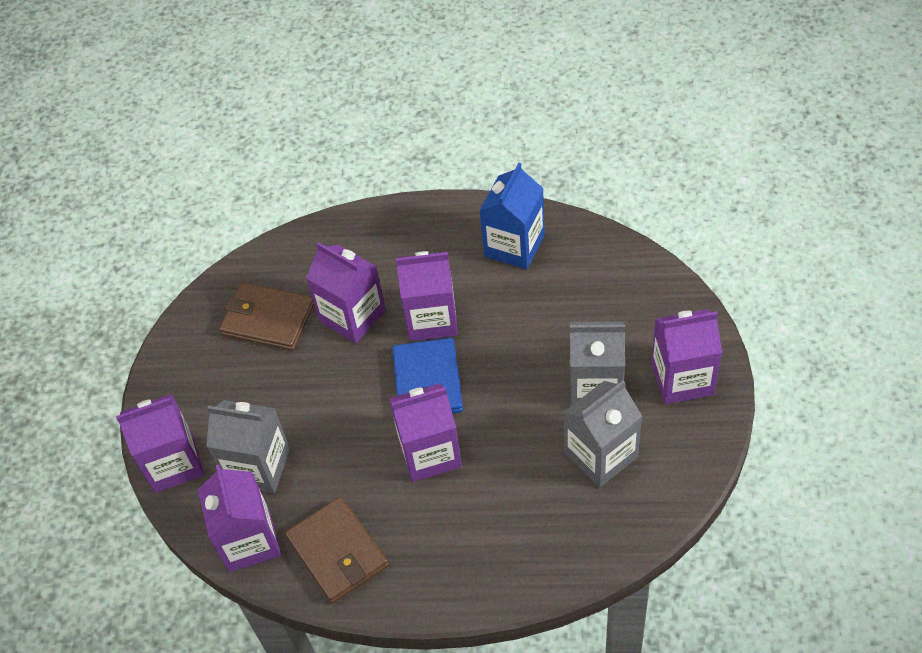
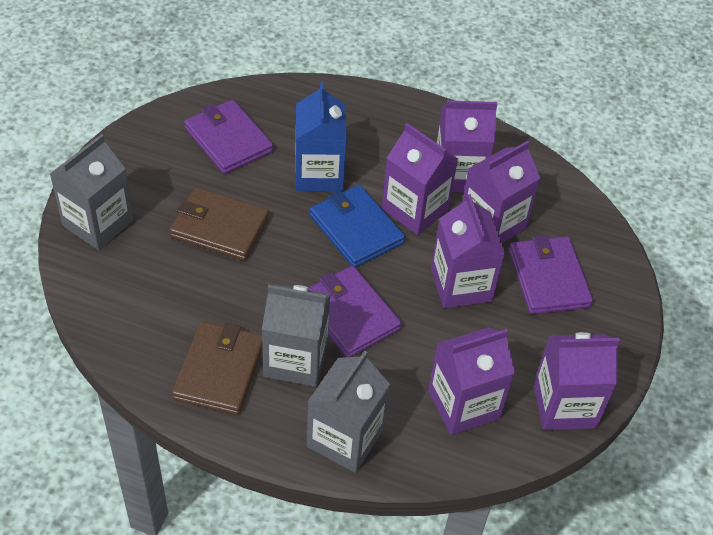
purple wallet: 0 -> 3

